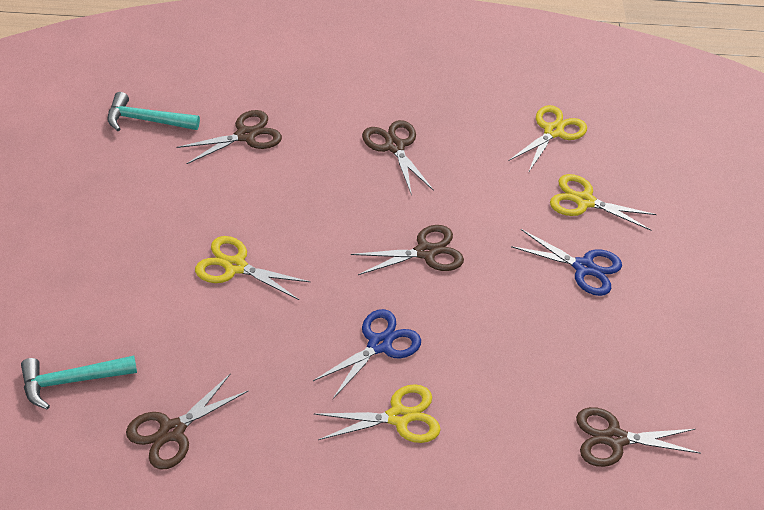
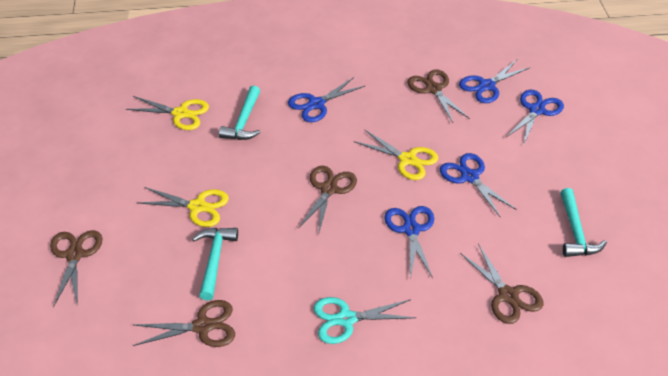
blue scissors: 2 -> 5
turquoise hammer: 2 -> 3
turquoise scissors: 0 -> 1
yellow scissors: 4 -> 3

